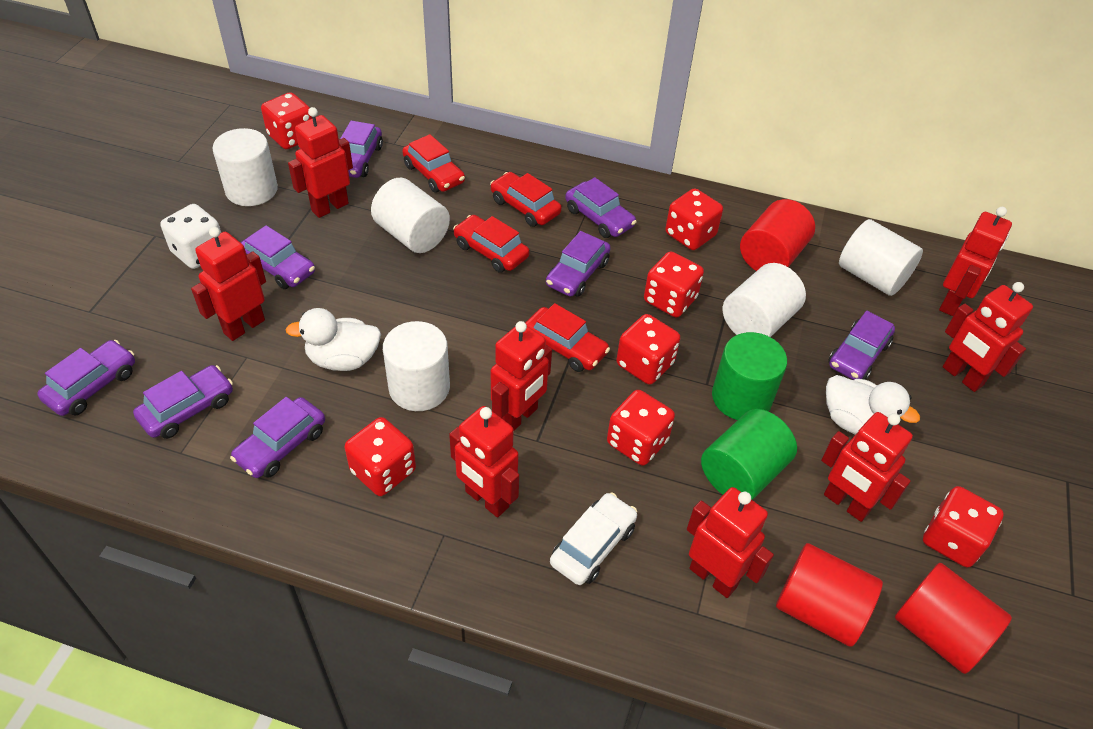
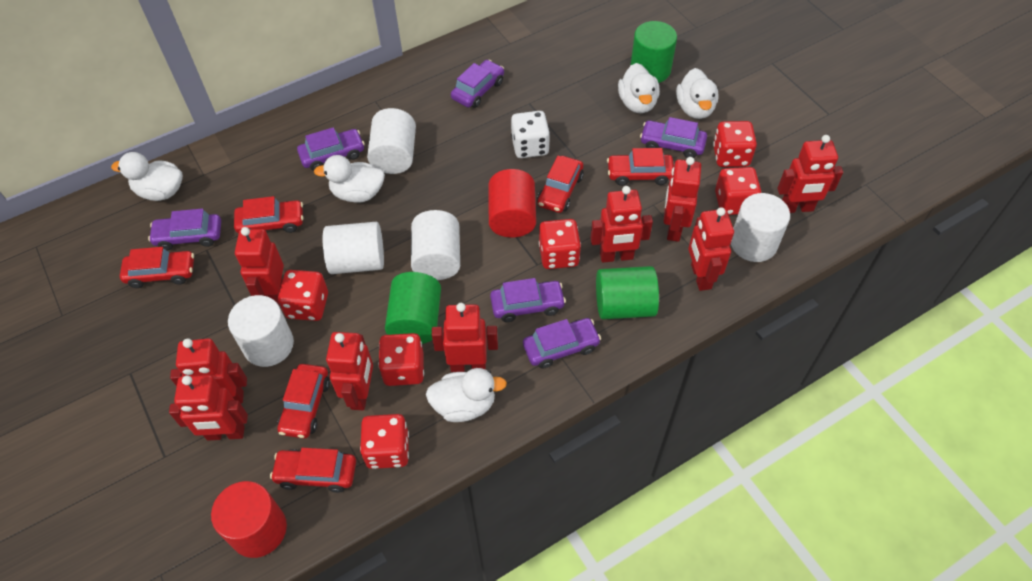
green cylinder: 2 -> 3
purple car: 8 -> 6
red car: 4 -> 6
red cylinder: 3 -> 2
red dice: 7 -> 6
red robot: 8 -> 9
white car: 1 -> 0
white duck: 2 -> 5

